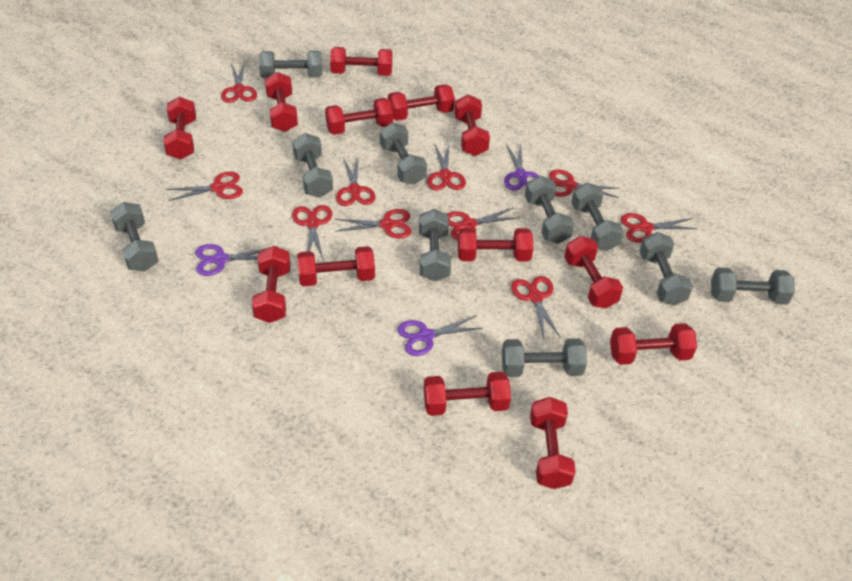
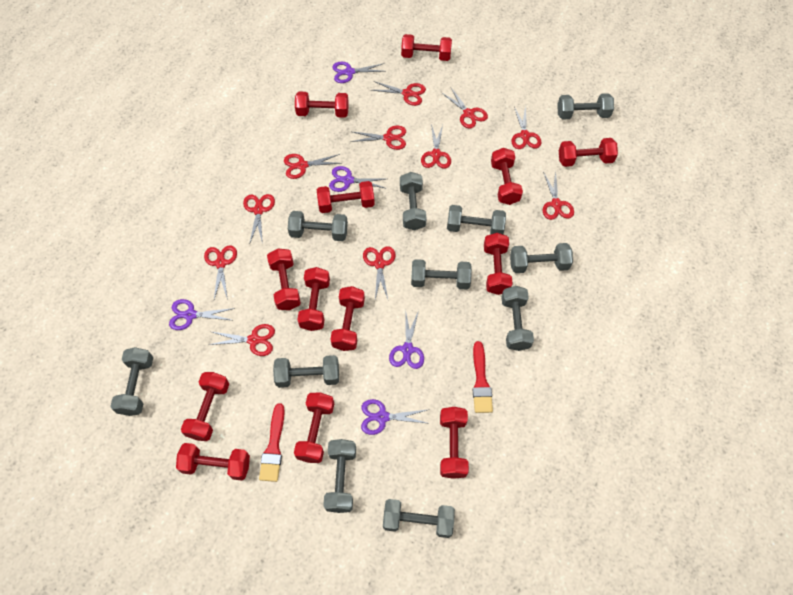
grey dumbbell: 10 -> 11
purple scissors: 3 -> 5
red brush: 0 -> 2
red scissors: 10 -> 11

